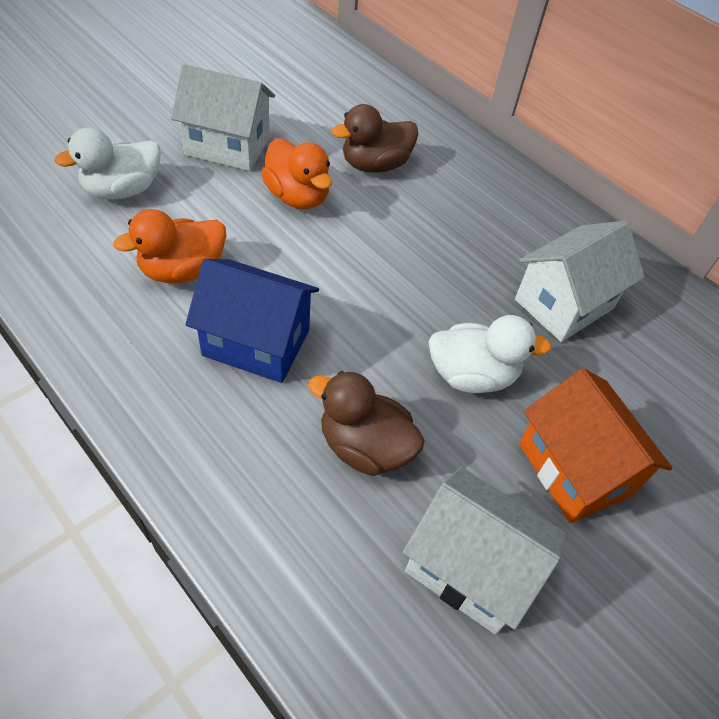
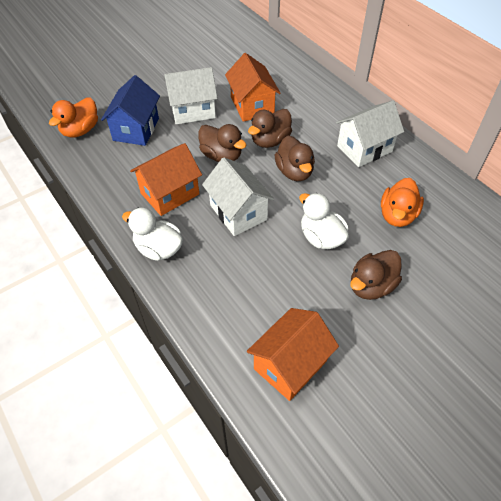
brown duck: 2 -> 4
orange house: 1 -> 3

